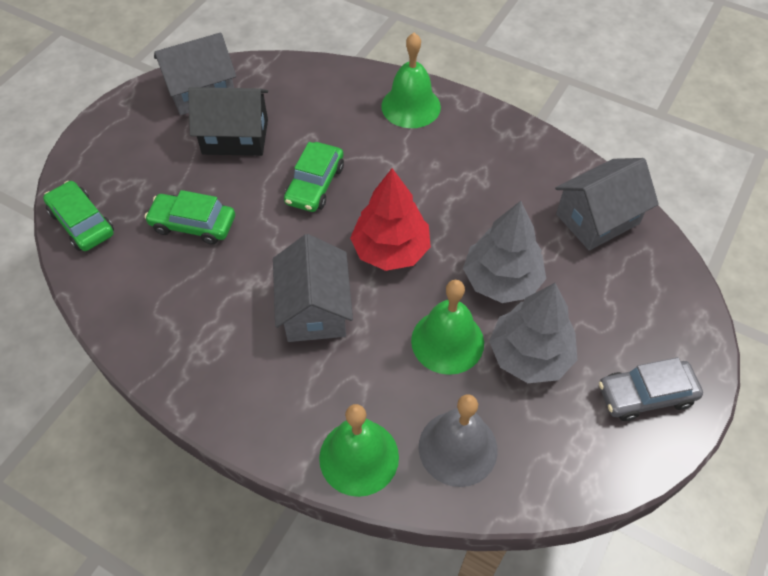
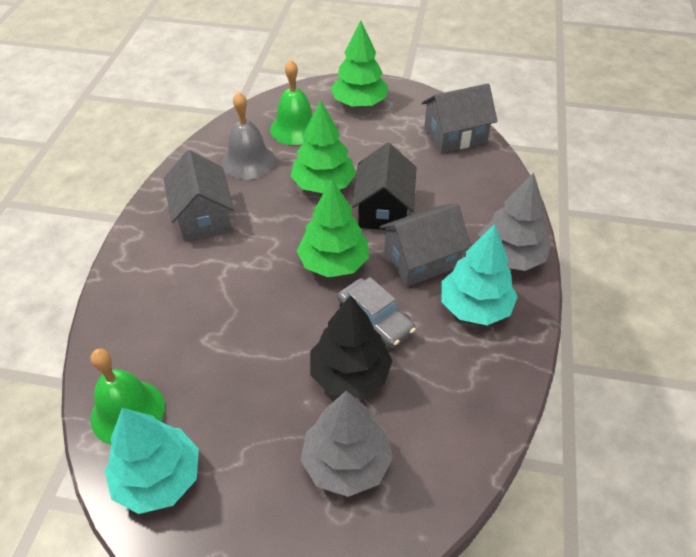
black tree: 0 -> 1
green bell: 3 -> 2
green car: 3 -> 0
green tree: 0 -> 3
red tree: 1 -> 0
turquoise tree: 0 -> 2

